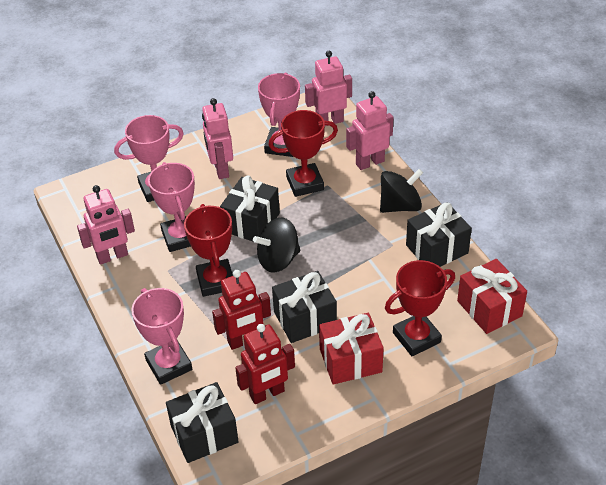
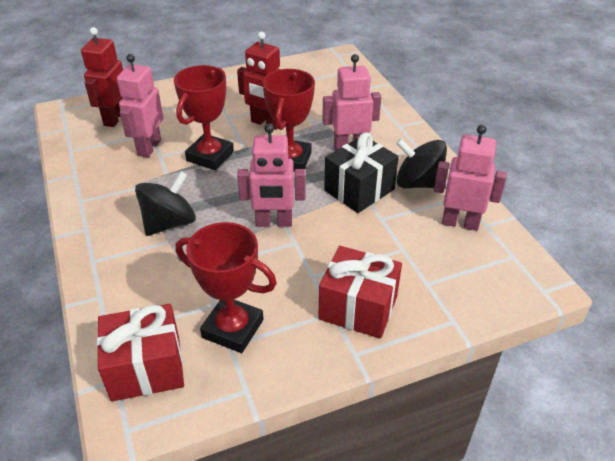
black gift: 4 -> 1
pink trophy: 4 -> 0

